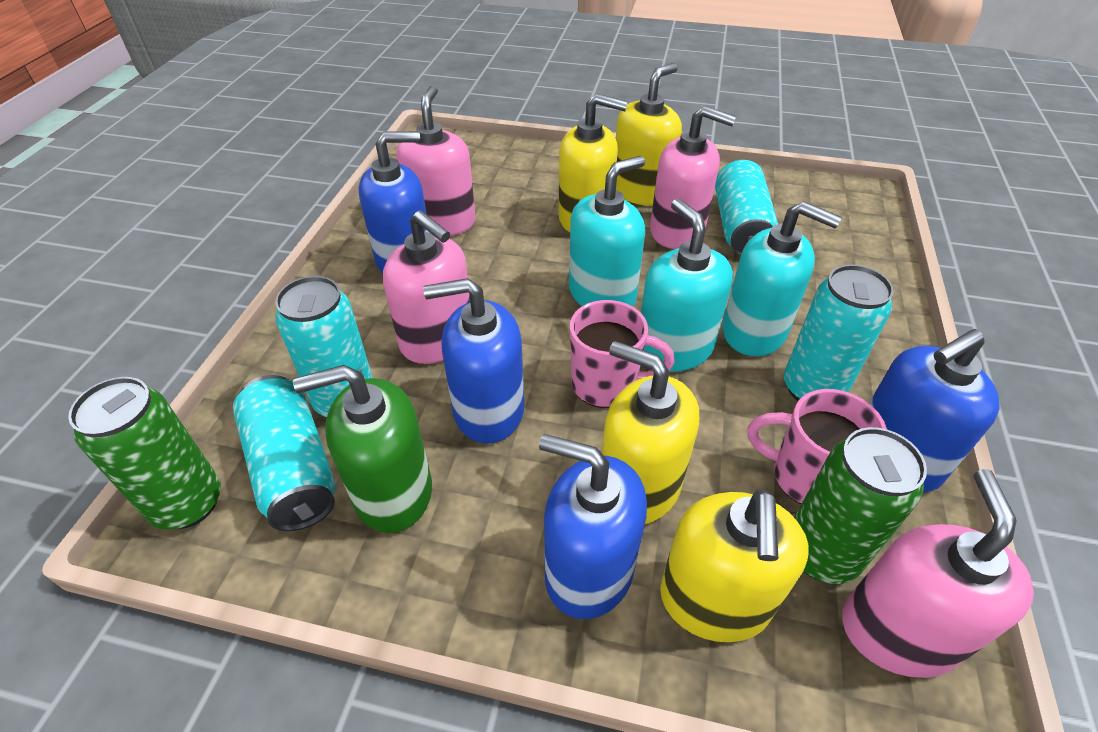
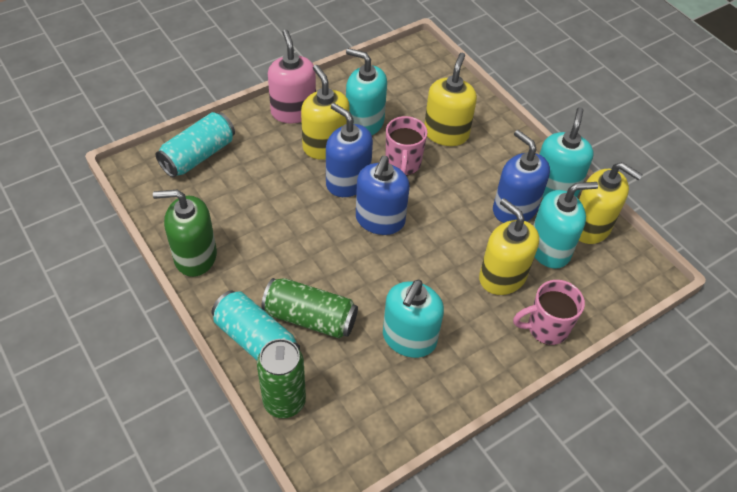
blue soap dispenser: 4 -> 3
pink soap dispenser: 4 -> 1
turquoise can: 4 -> 2
turquoise soap dispenser: 3 -> 4

